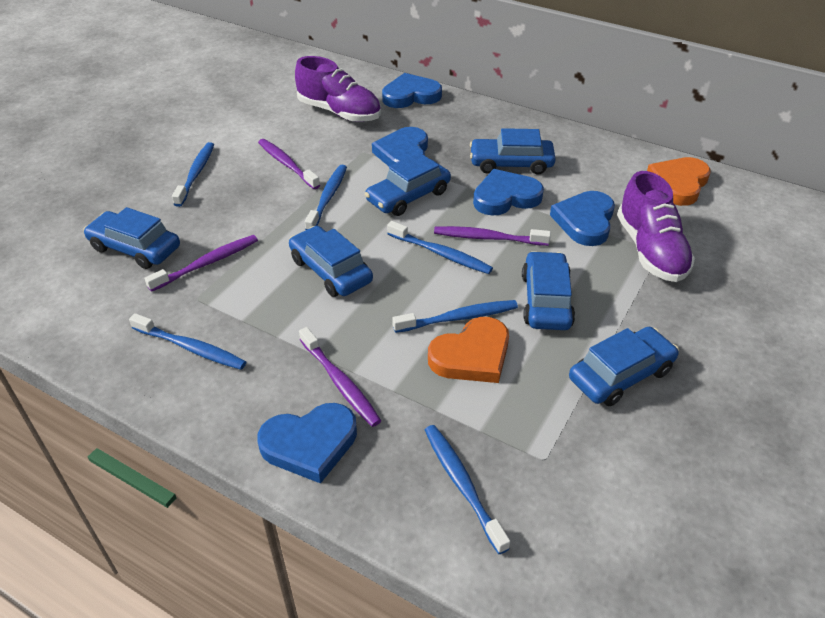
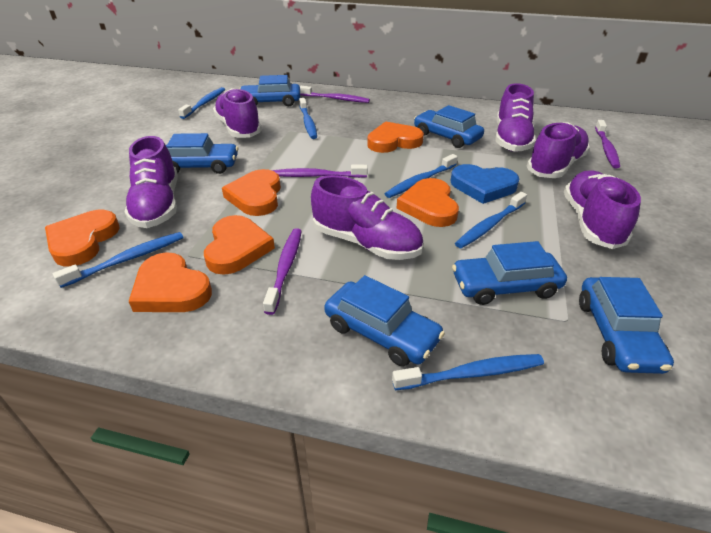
blue heart: 5 -> 1
orange heart: 2 -> 6
purple shoe: 2 -> 6

